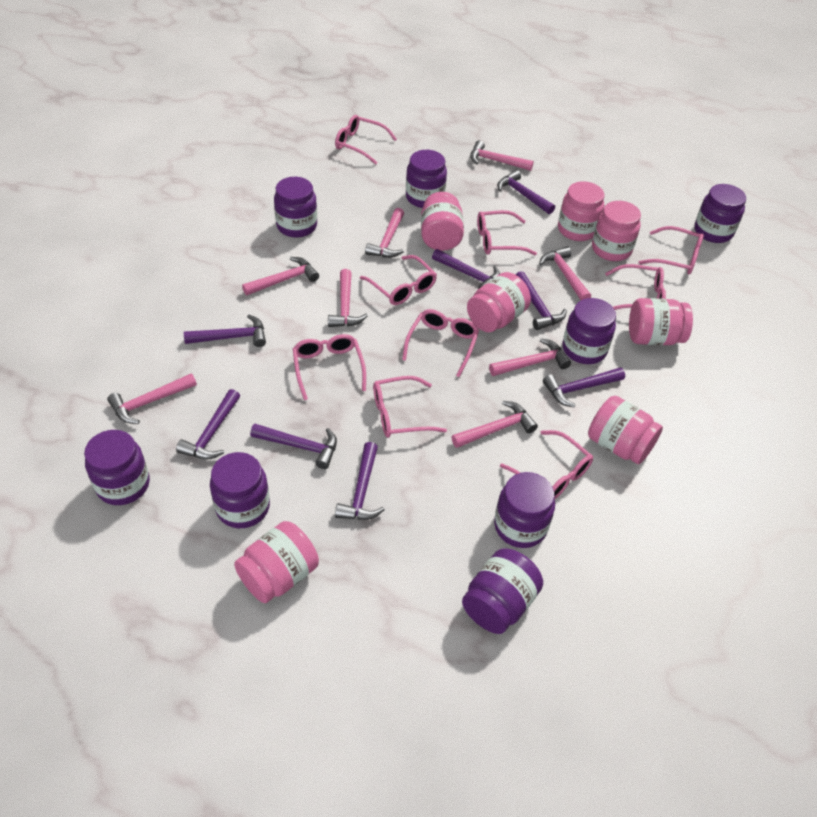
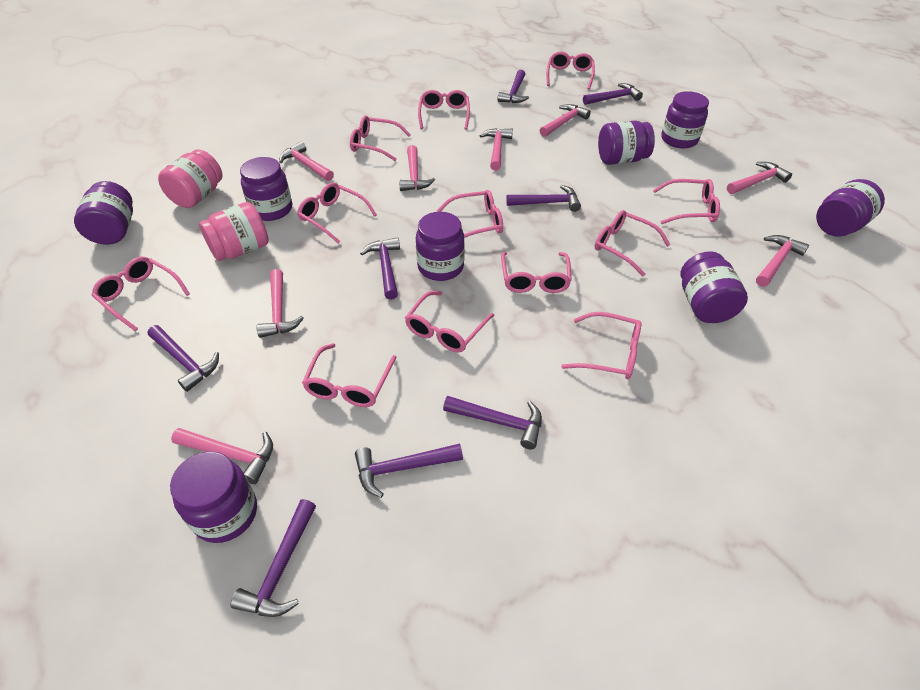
pink glasses: 9 -> 12
pink jar: 7 -> 2

